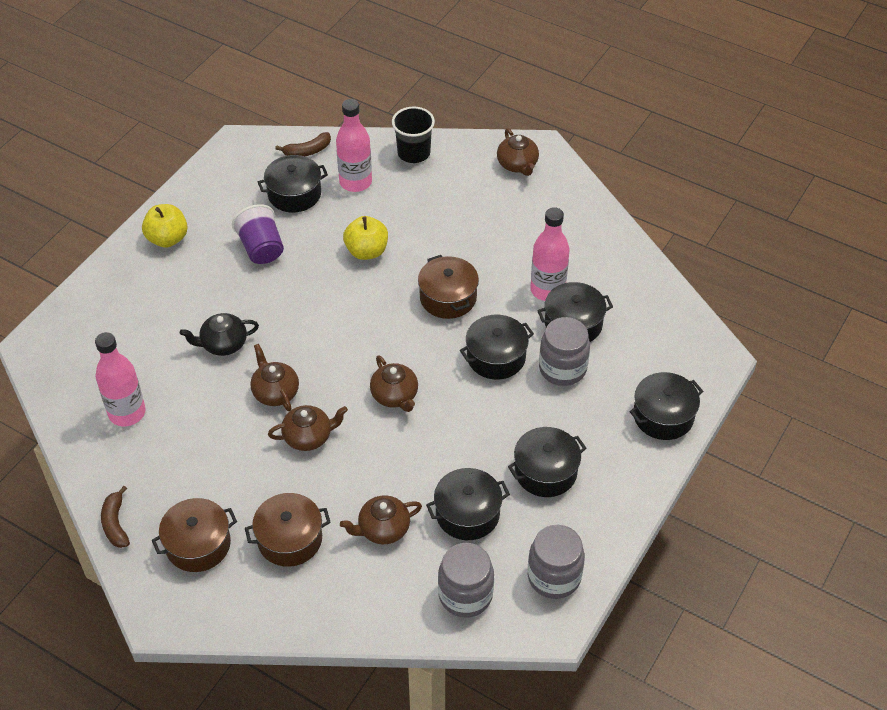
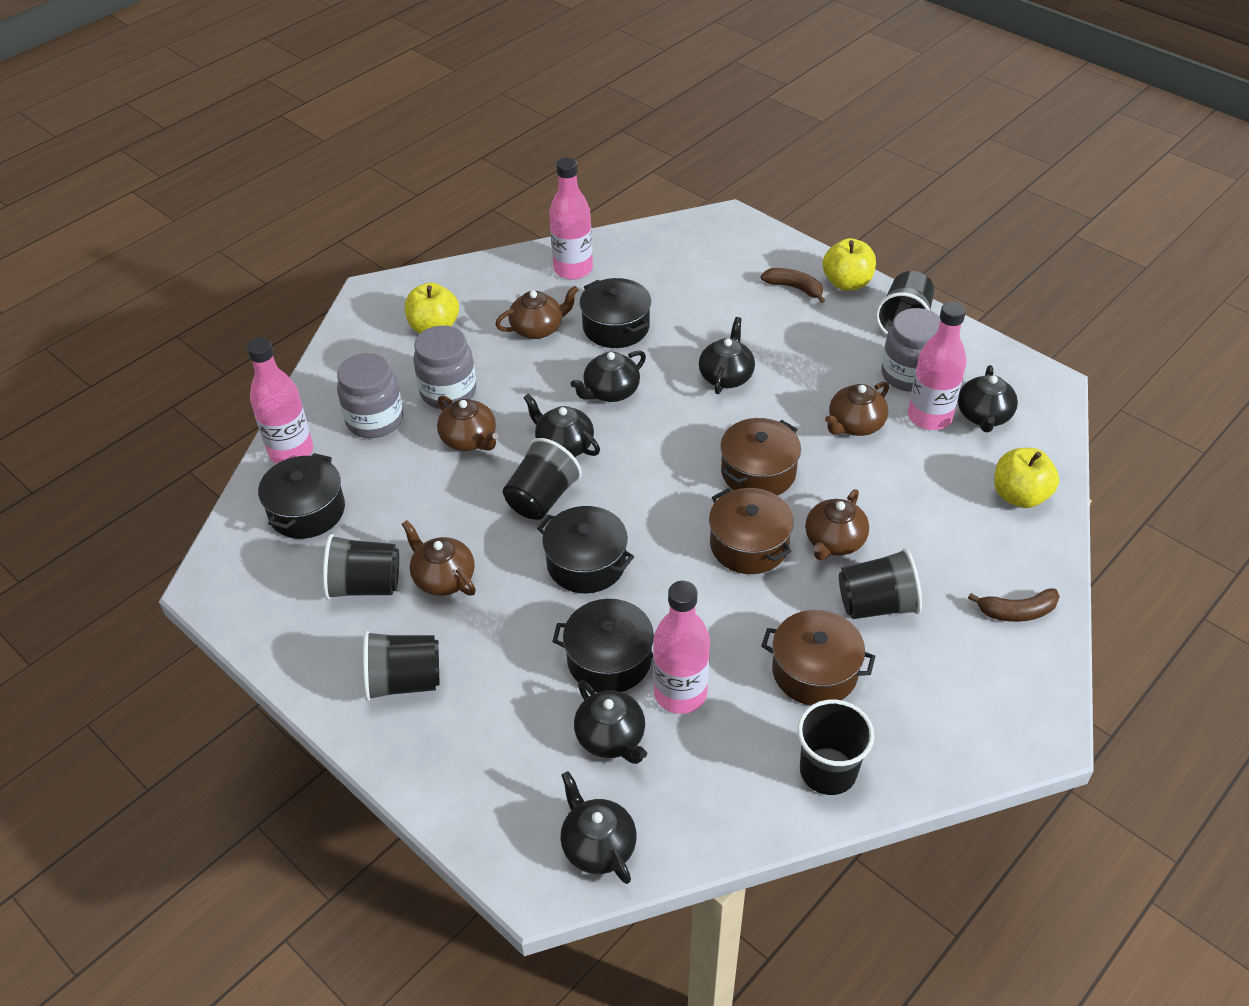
black cup: 1 -> 6
black pot: 6 -> 4
black teapot: 1 -> 6
pink bottle: 3 -> 4
purple cup: 1 -> 0
yellow apple: 2 -> 3

